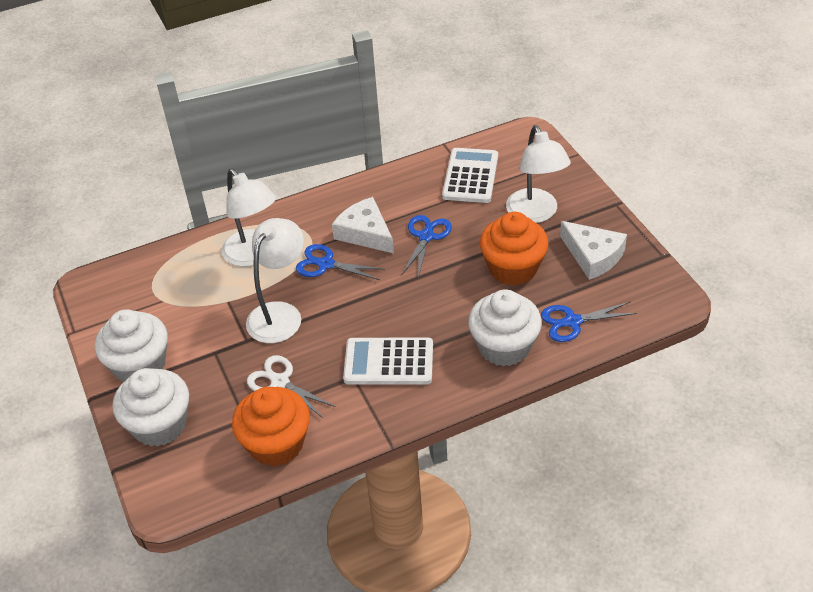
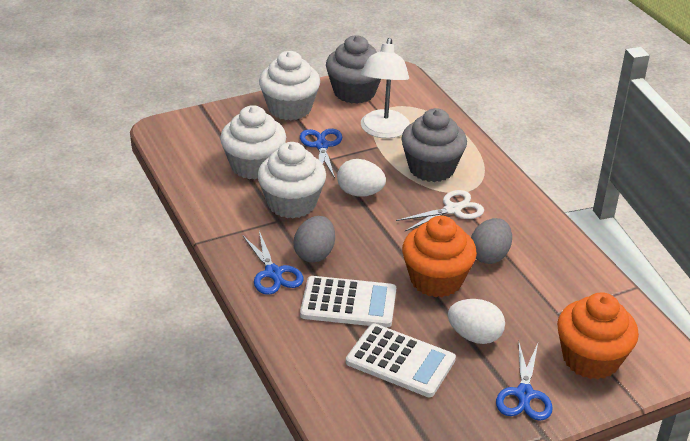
grey cupcake: 0 -> 2
grey egg: 0 -> 2
white cheese: 2 -> 0
white egg: 0 -> 2
white lamp: 3 -> 1

